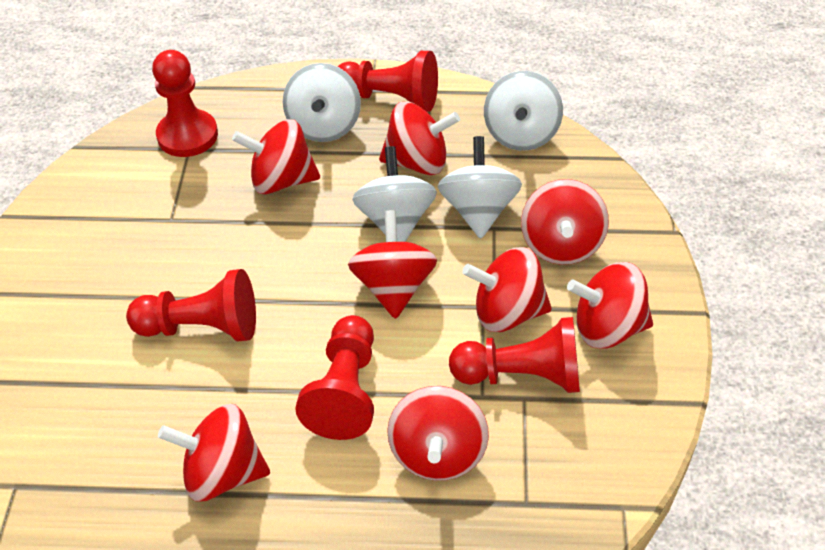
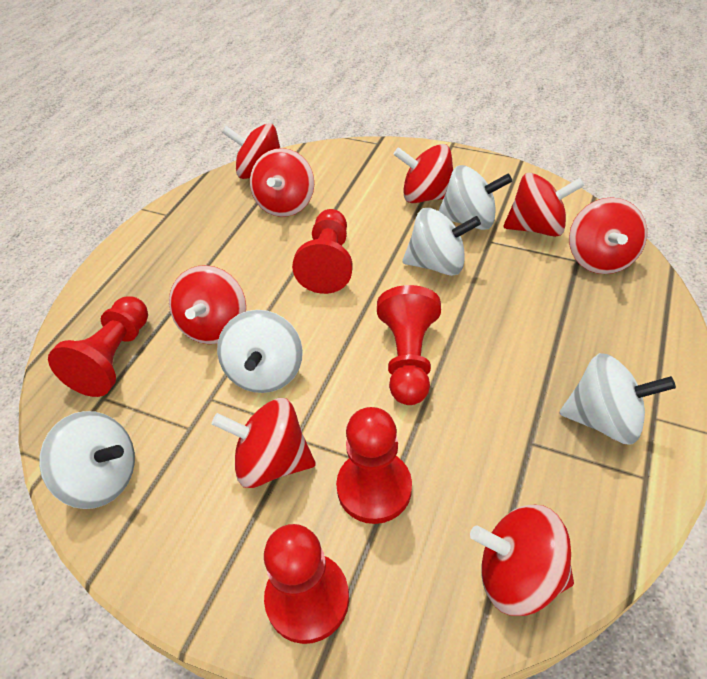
white spinning top: 4 -> 5

